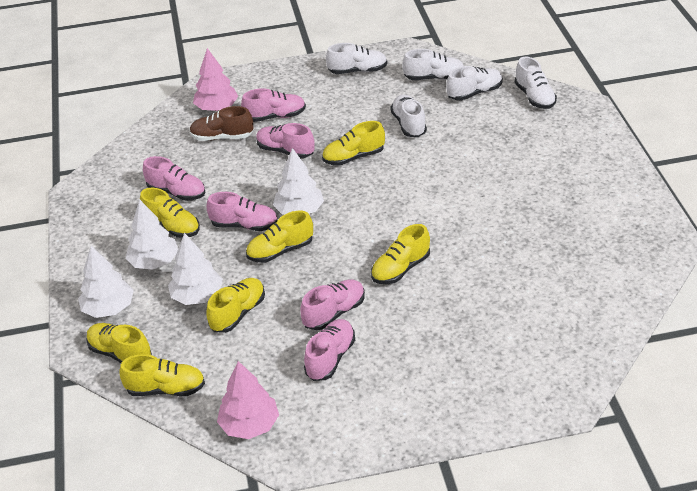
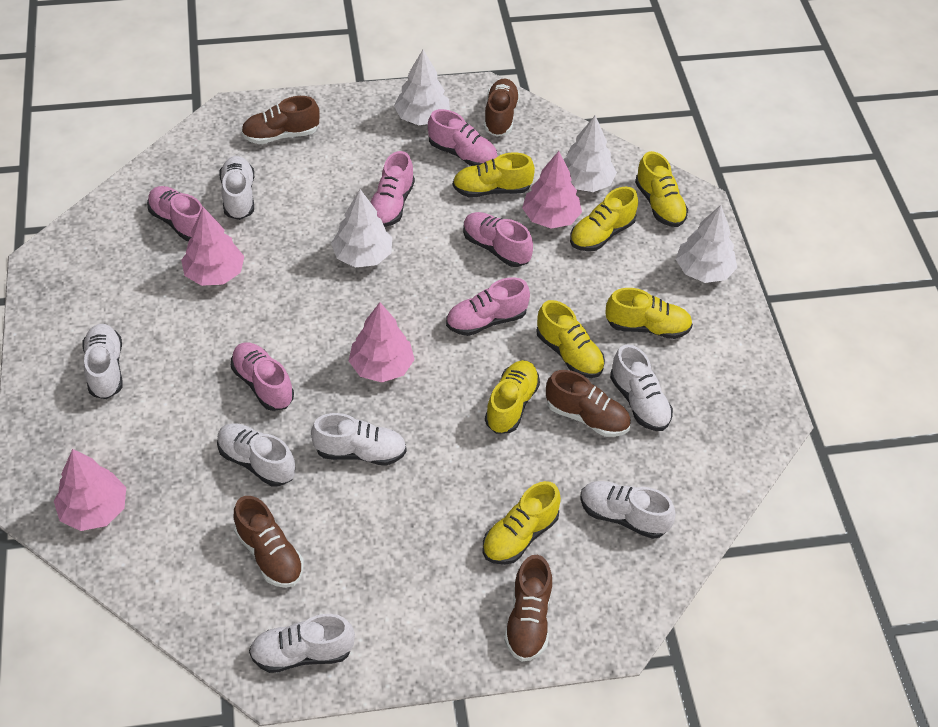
brown shoe: 1 -> 5
pink tree: 2 -> 4
white shoe: 5 -> 7

